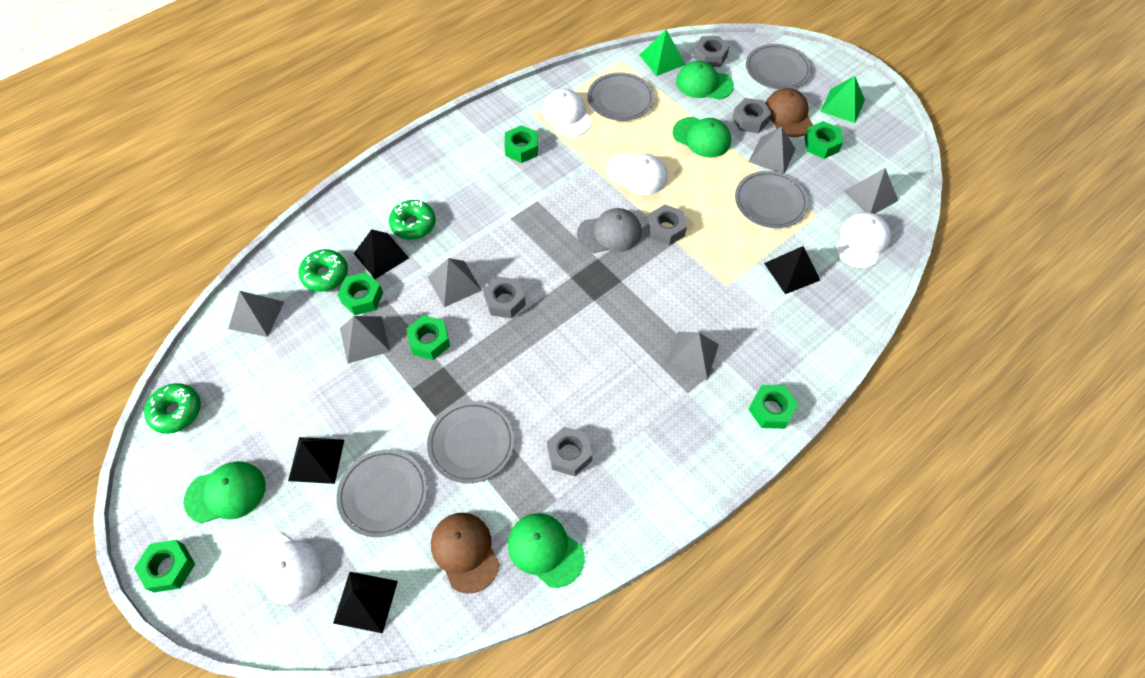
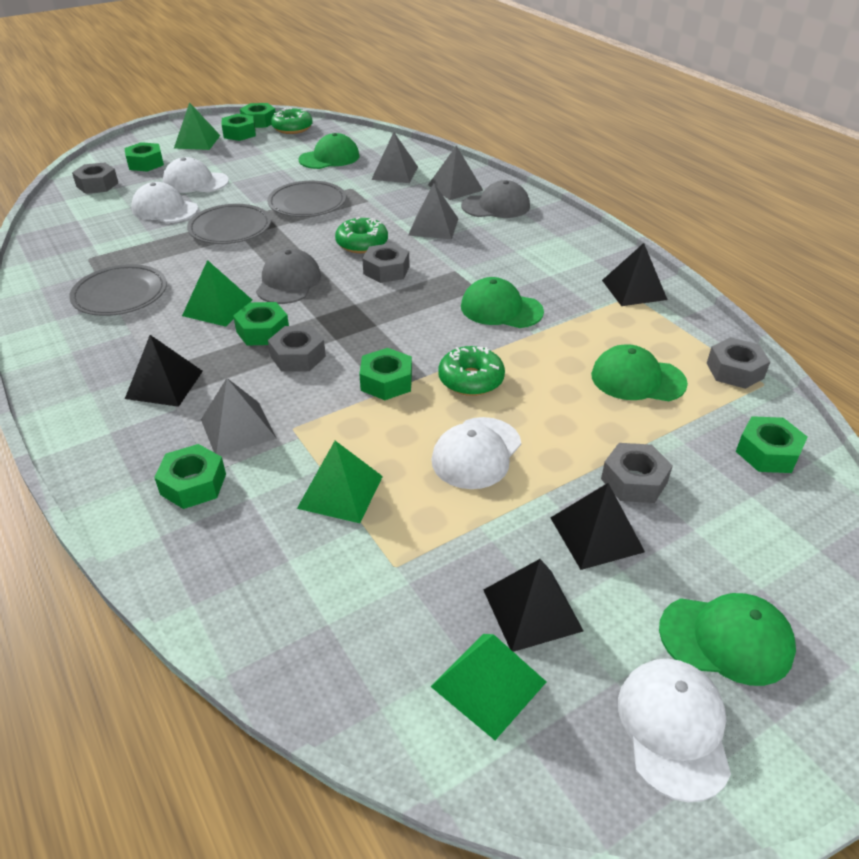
brown cap: 2 -> 0
green nut: 6 -> 7
green pyramid: 2 -> 4
grey cap: 1 -> 2
grey plate: 5 -> 3
grey pyramid: 6 -> 4

